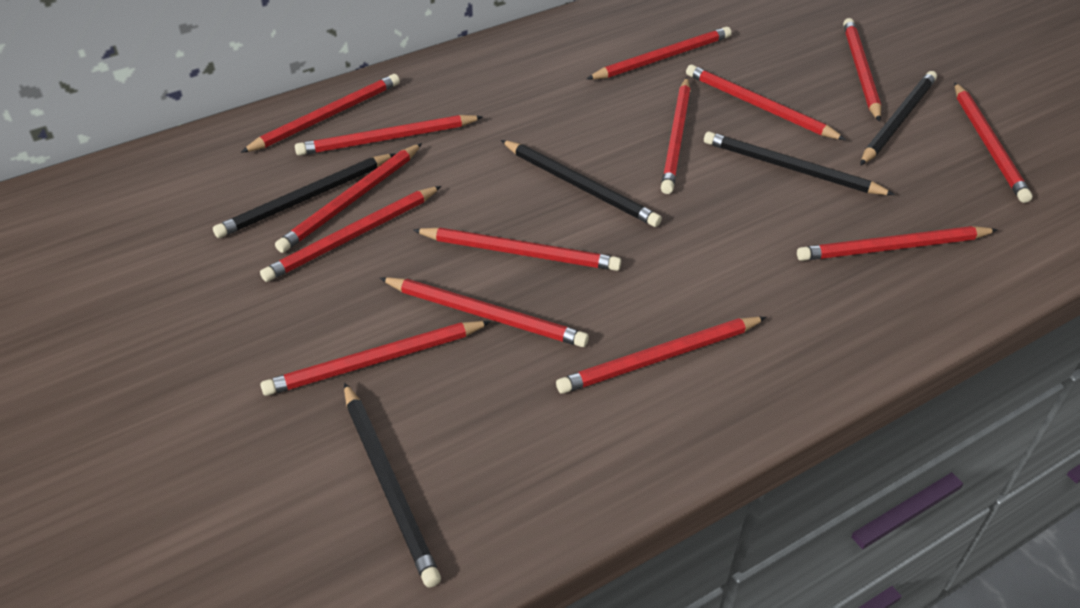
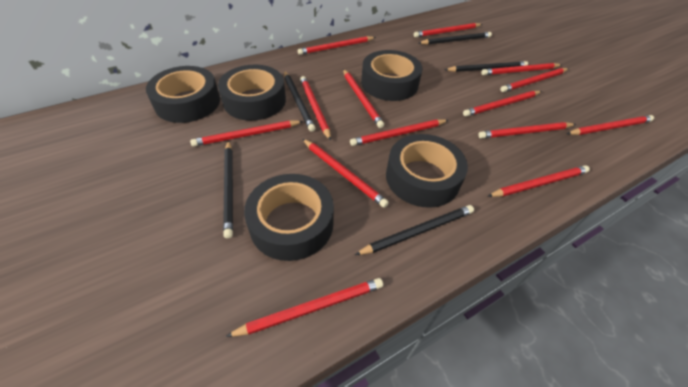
black tape: 0 -> 5

